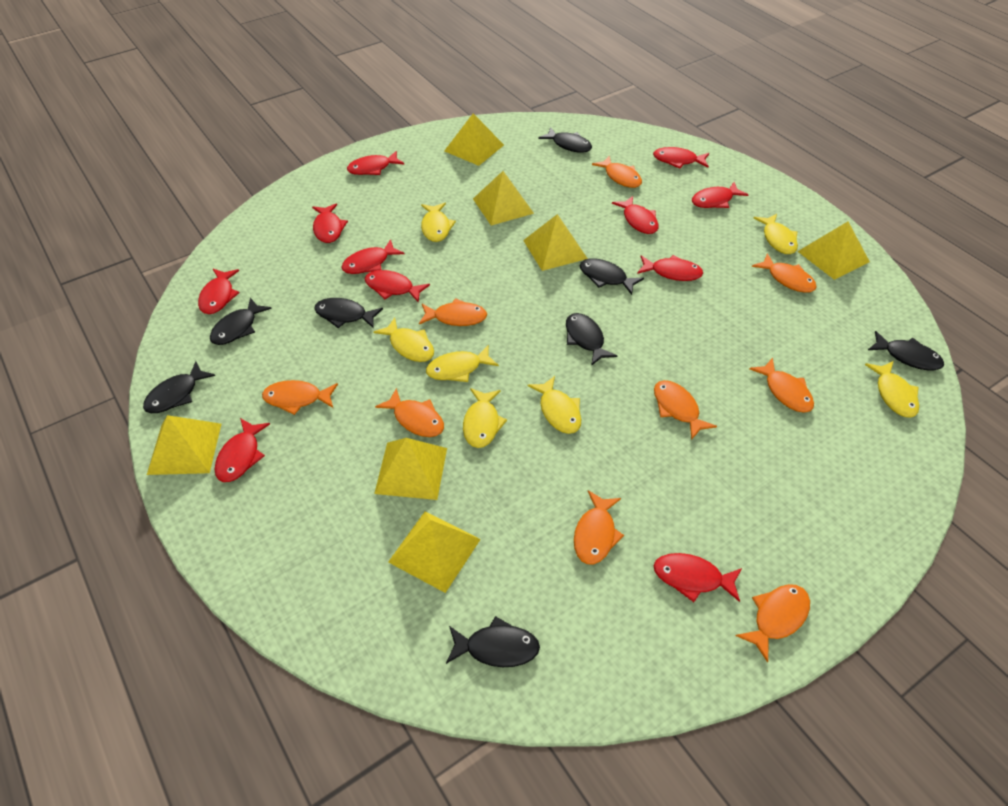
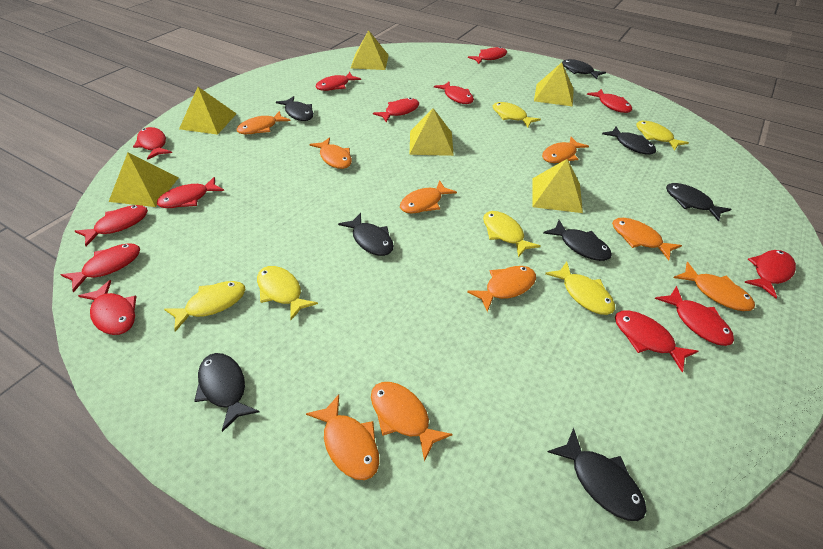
red fish: 11 -> 13
yellow fish: 7 -> 6
yellow pyramid: 7 -> 6

